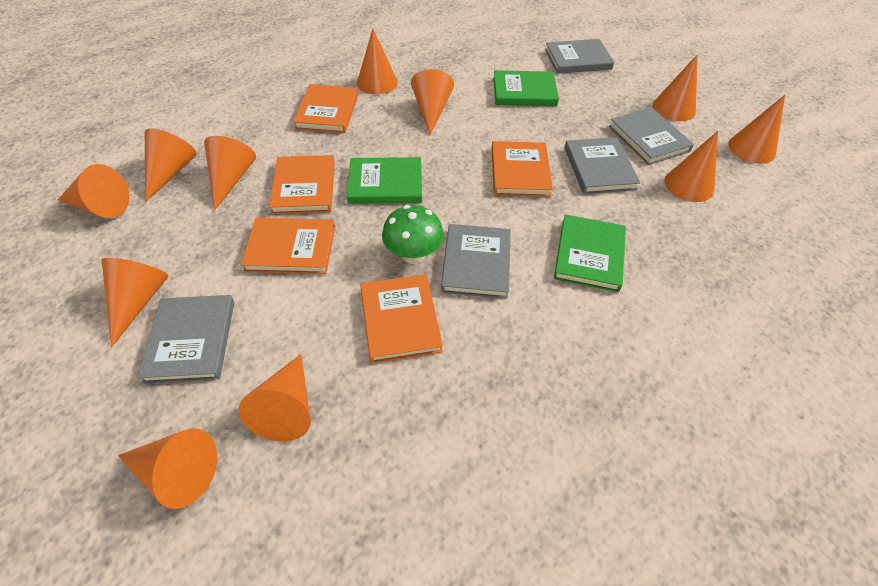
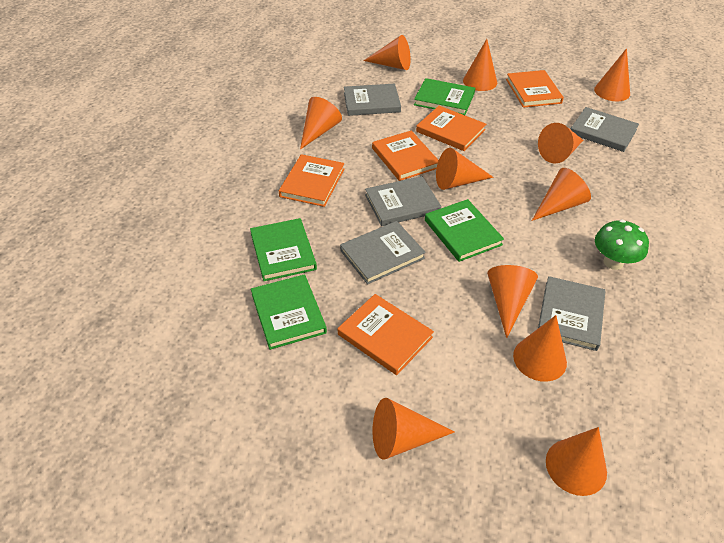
green book: 3 -> 4

